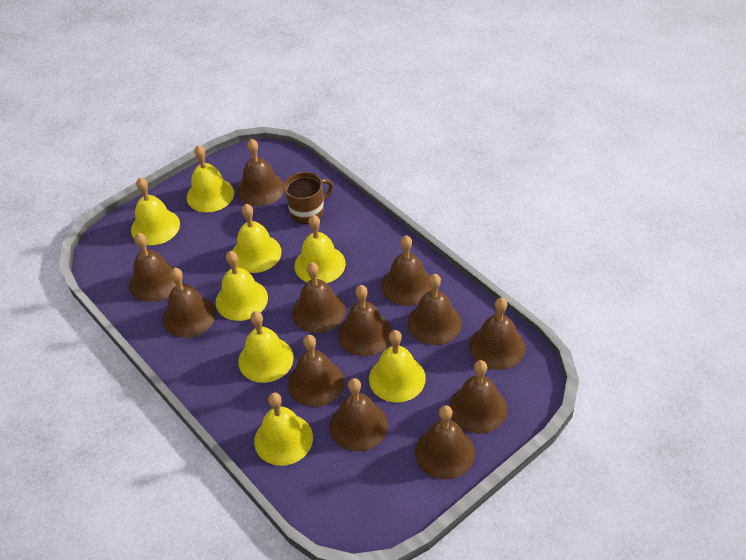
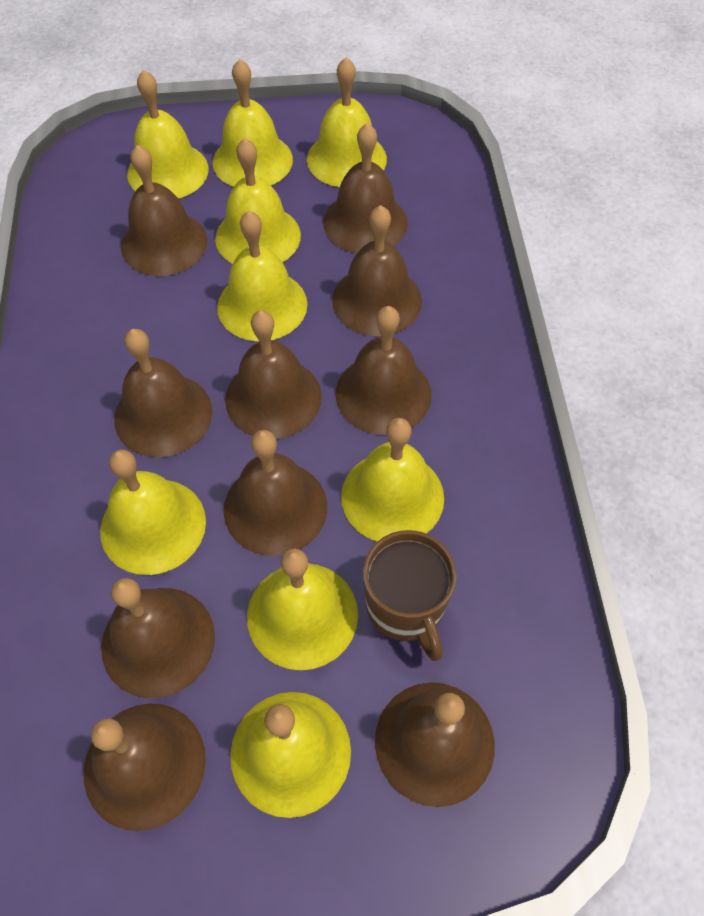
brown bell: 12 -> 10
yellow bell: 8 -> 9

